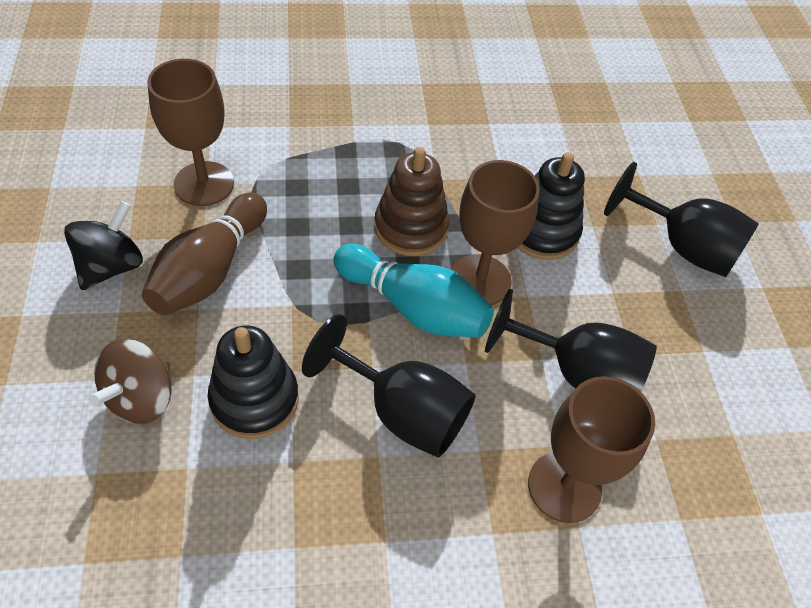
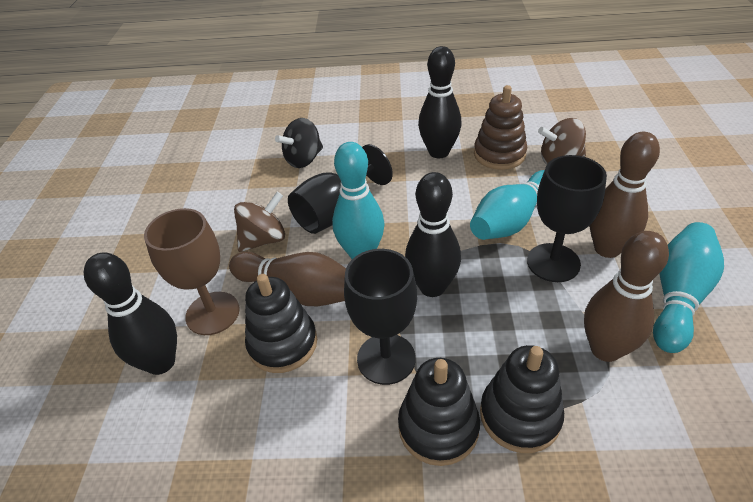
black bowling pin: 0 -> 3
black stacking toy: 2 -> 3
brown bowling pin: 1 -> 3
brown goblet: 3 -> 1
brown spinning top: 1 -> 2
turquoise bowling pin: 1 -> 3

